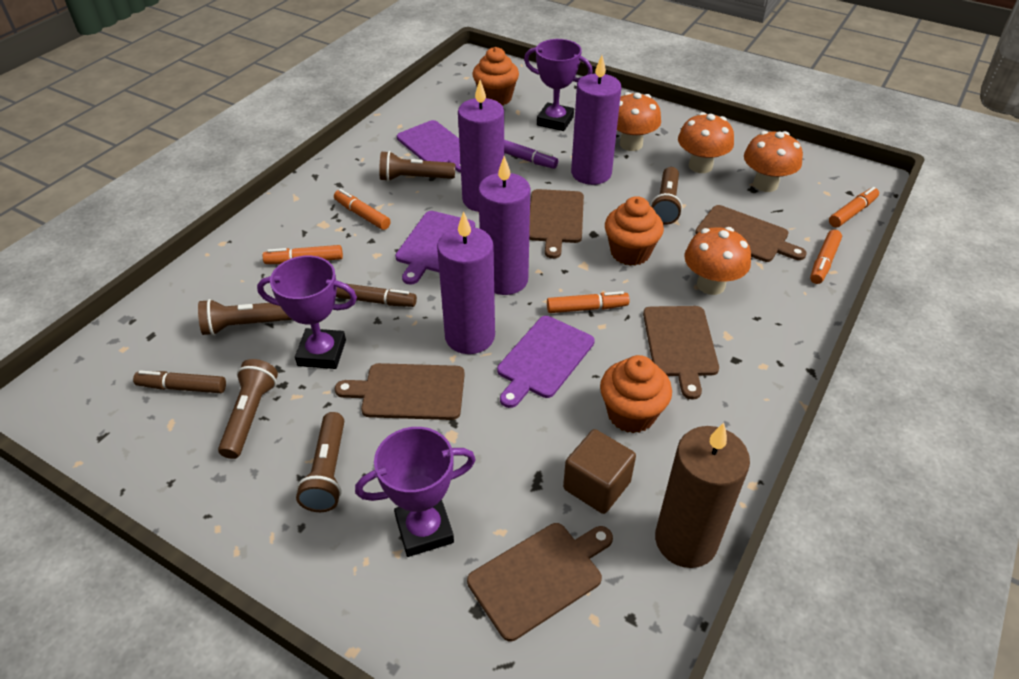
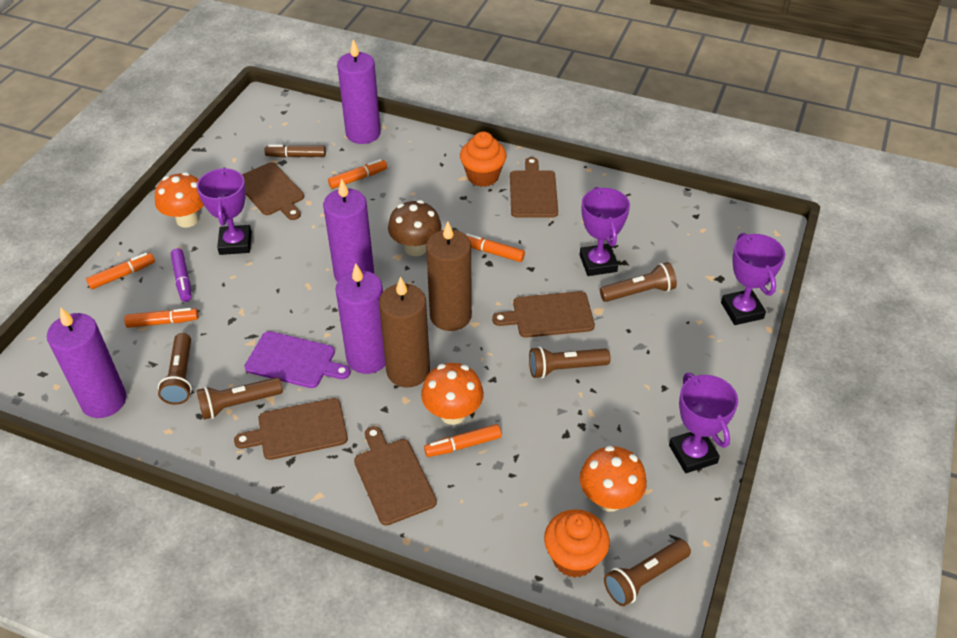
brown candle: 1 -> 2
brown cube: 1 -> 0
brown marker: 2 -> 1
brown mushroom: 0 -> 1
orange cupcake: 3 -> 2
orange mushroom: 4 -> 3
purple cutting board: 3 -> 1
purple trophy: 3 -> 4

